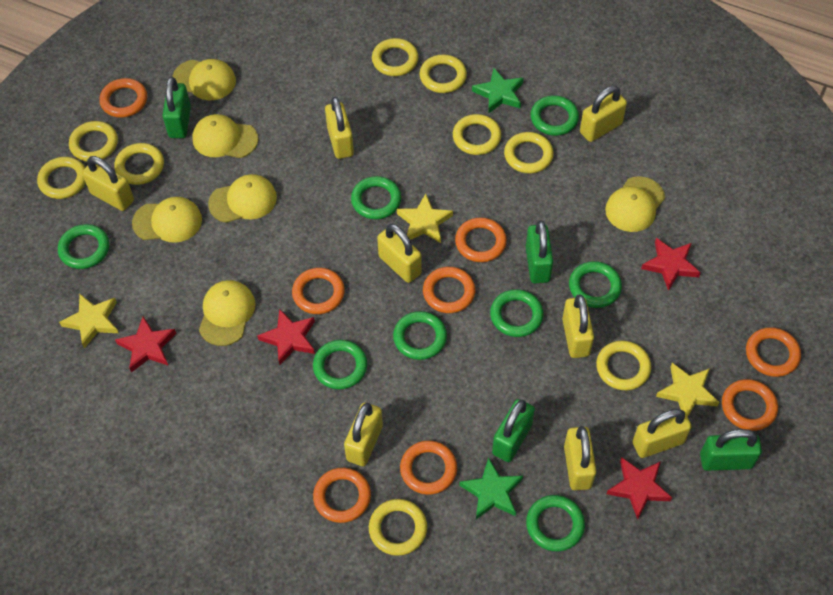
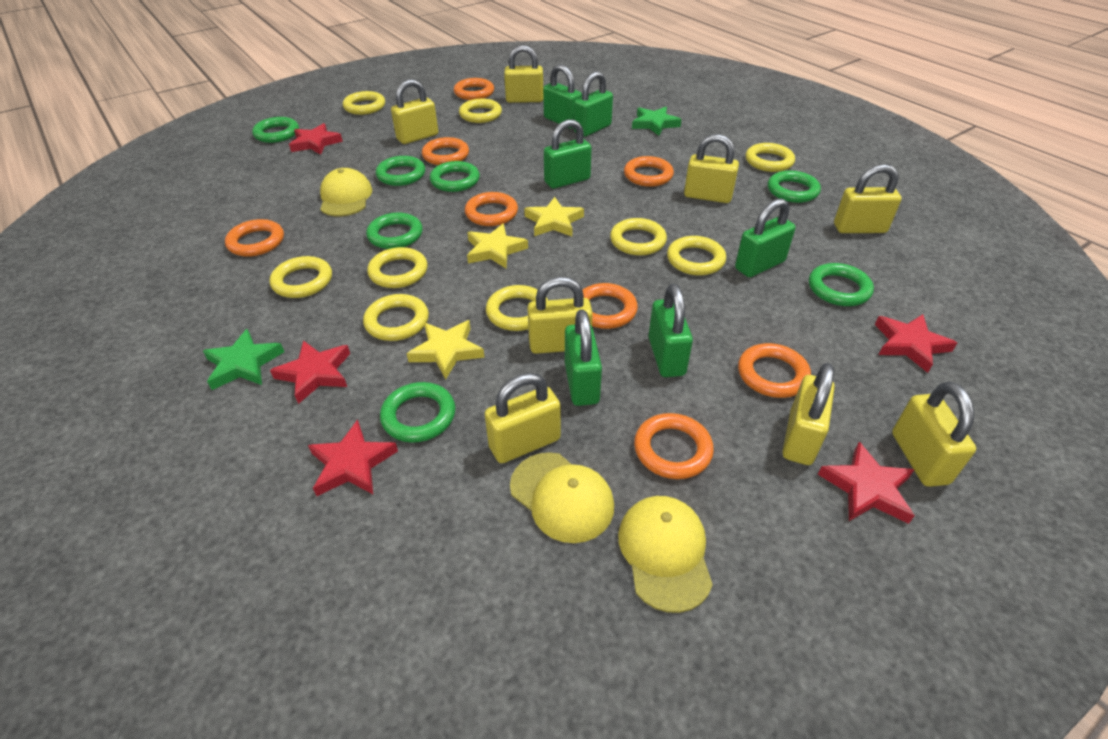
green padlock: 4 -> 6
green ring: 8 -> 7
red star: 4 -> 5
yellow cap: 6 -> 3

